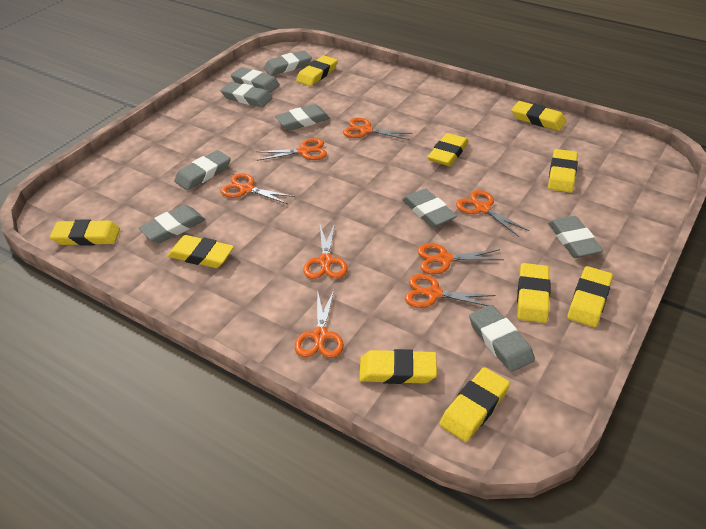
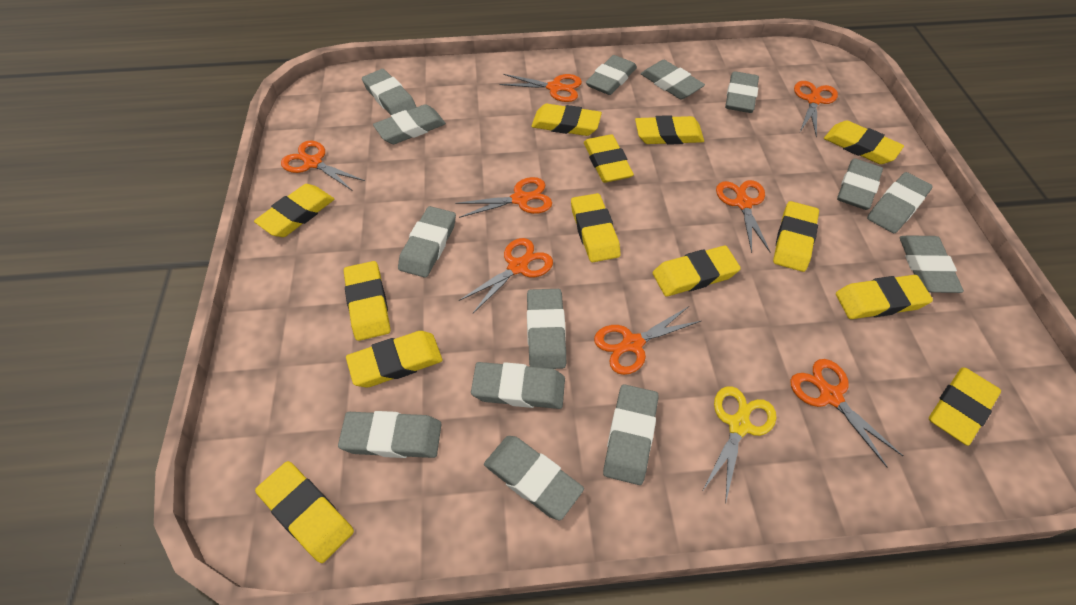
grey eraser: 9 -> 14
yellow eraser: 10 -> 13
yellow scissors: 0 -> 1

